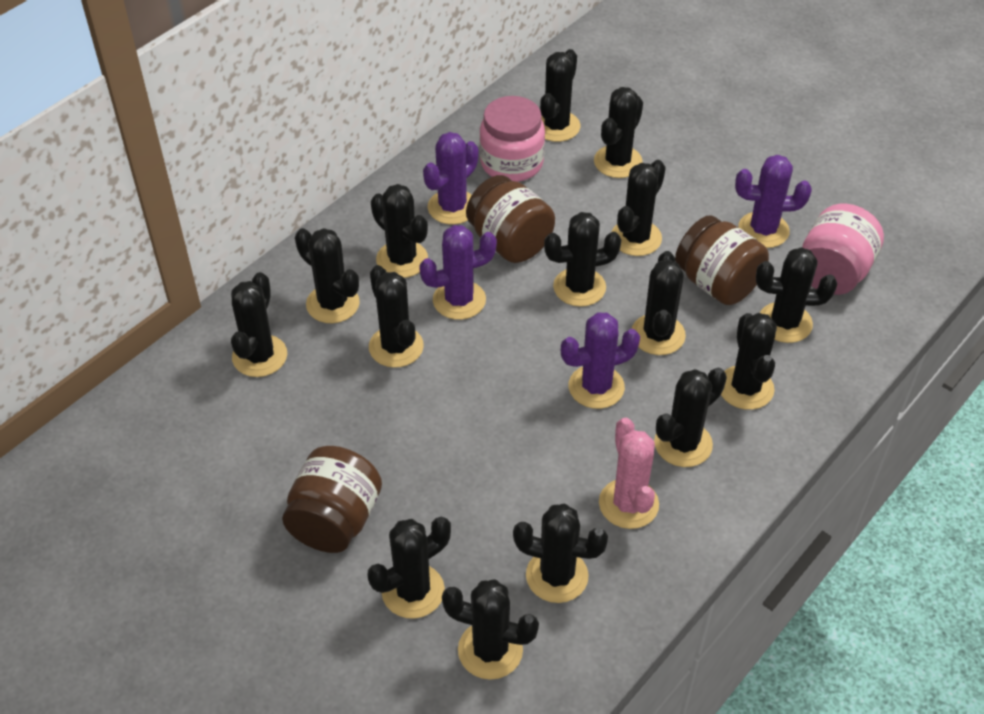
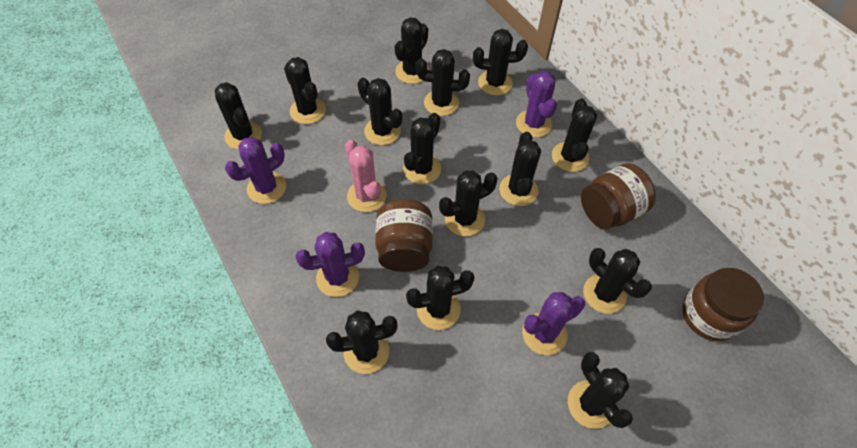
black cactus: 15 -> 14
pink jar: 2 -> 0

